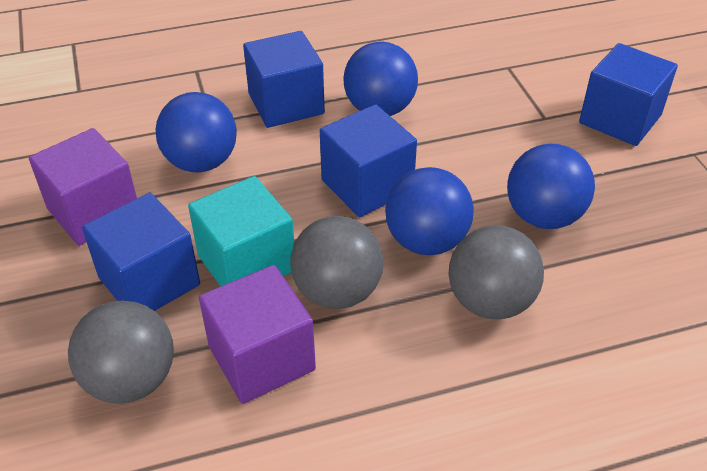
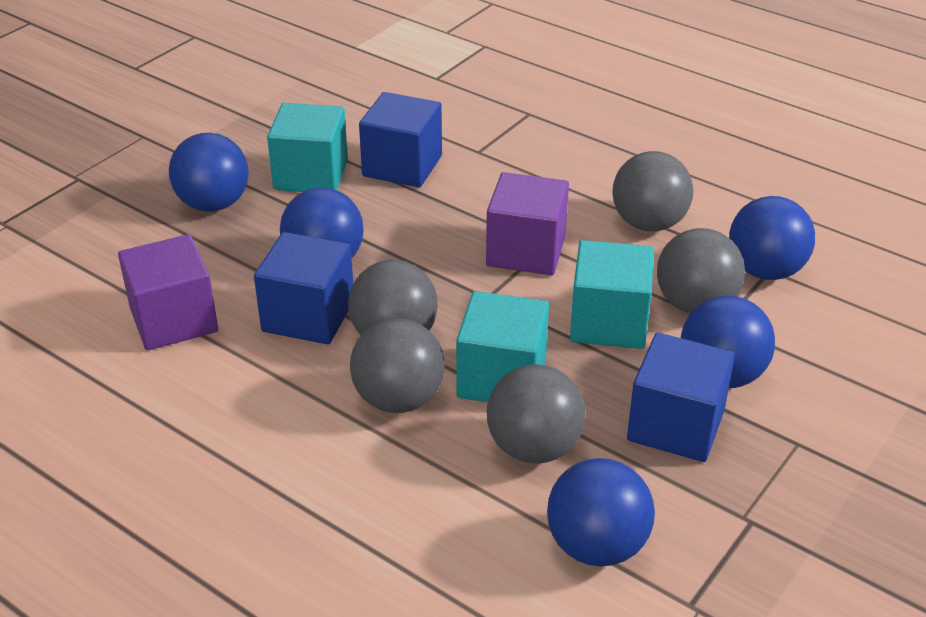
blue ball: 4 -> 5
blue cube: 4 -> 3
grey ball: 3 -> 5
turquoise cube: 1 -> 3

